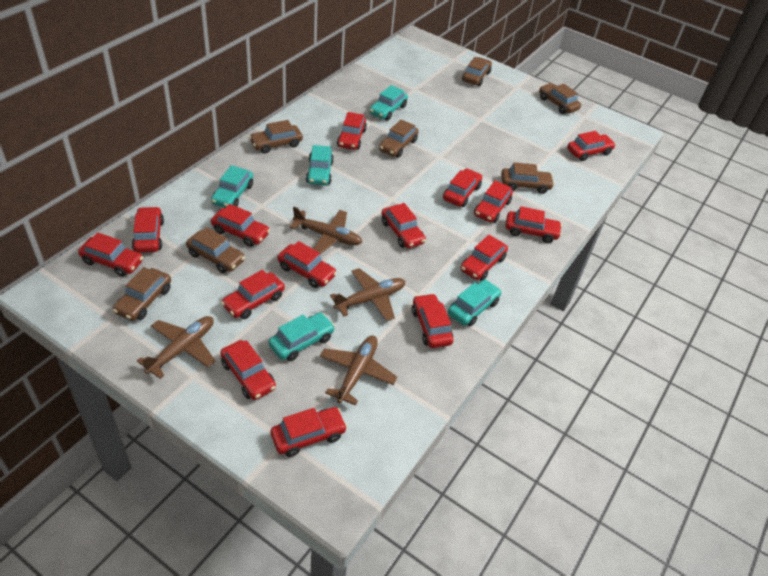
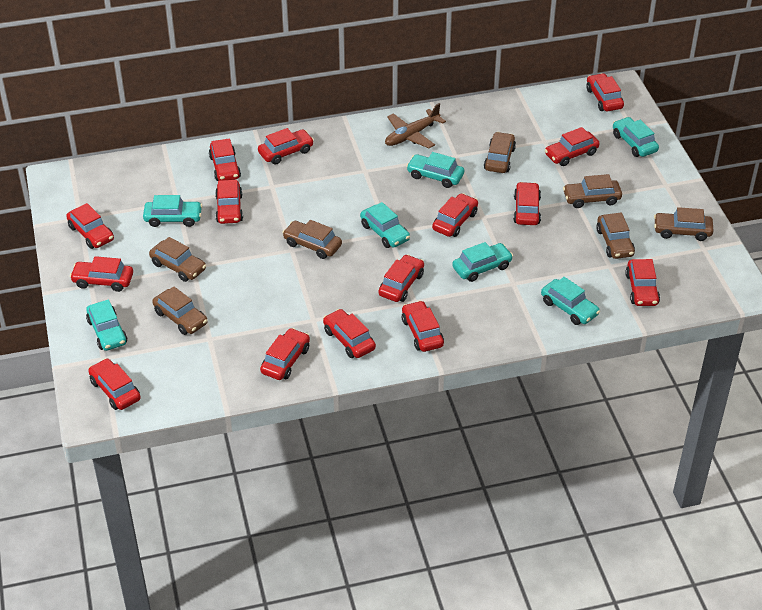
brown plane: 4 -> 1
turquoise car: 5 -> 7

